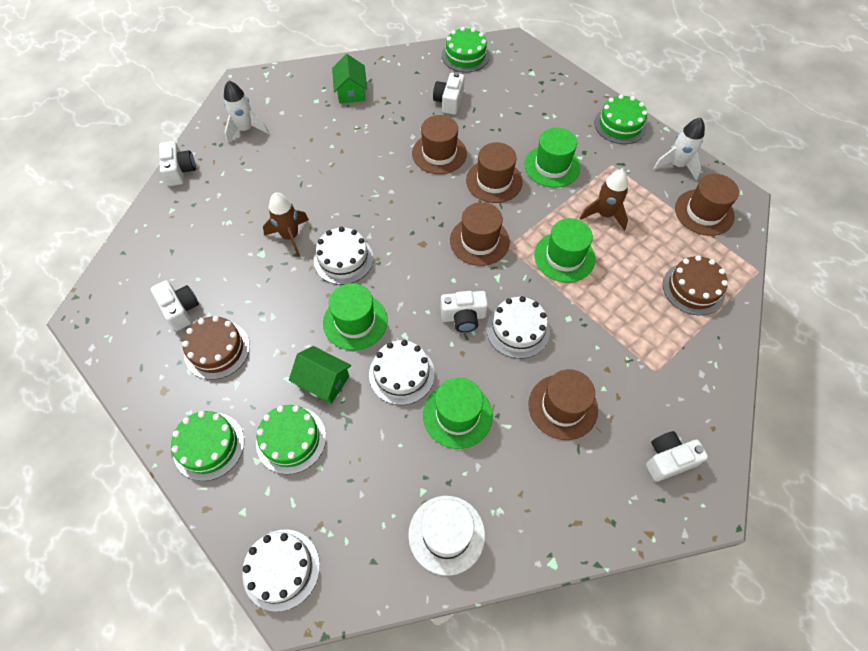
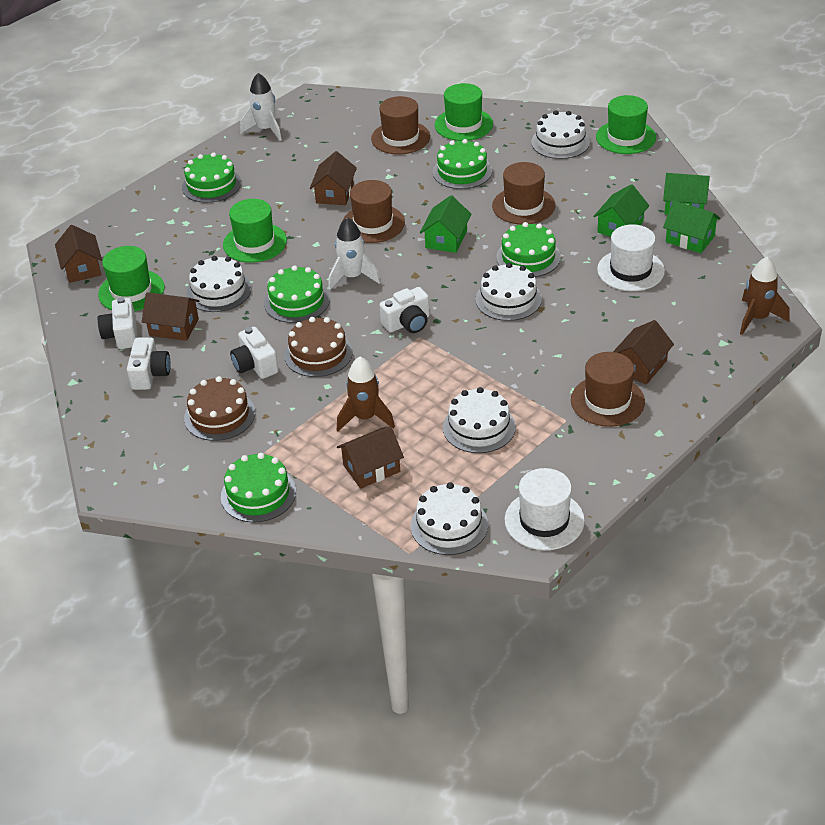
brown hat: 5 -> 4
brown house: 0 -> 5
green cake: 4 -> 5
green house: 2 -> 4
white cake: 4 -> 5
white camera: 5 -> 4
white hat: 1 -> 2

